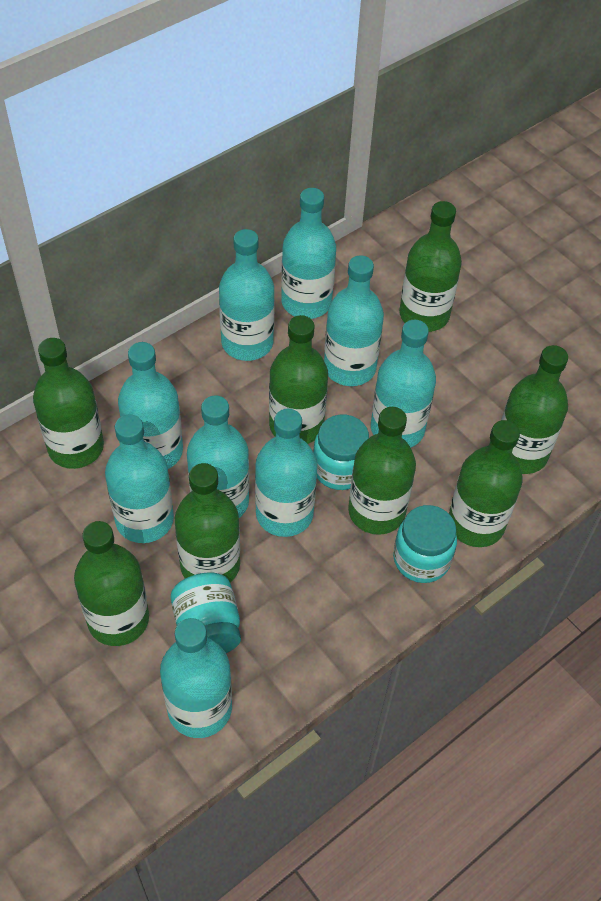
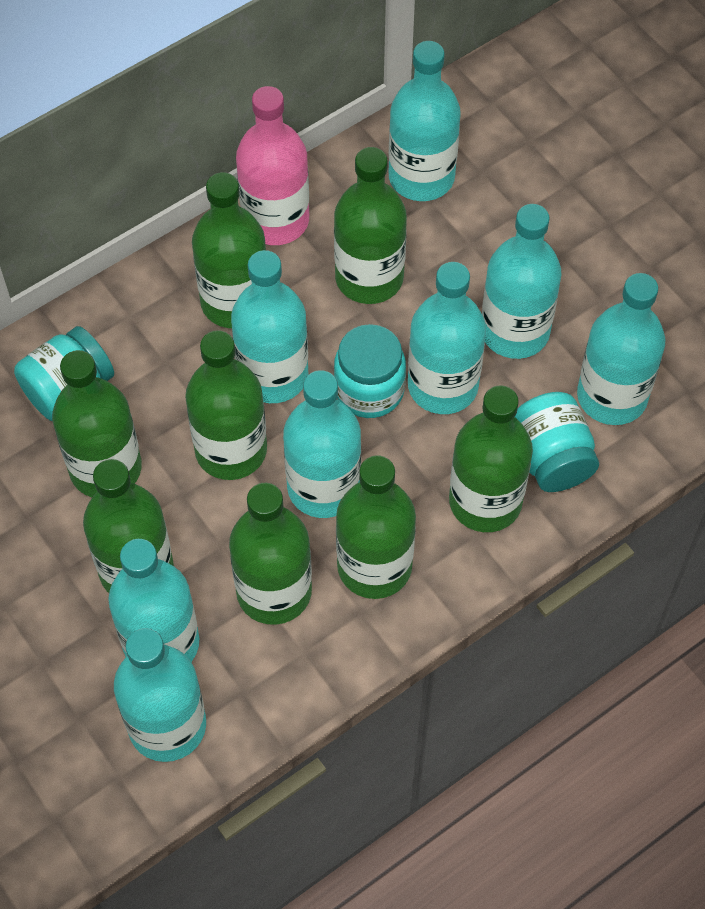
pink bottle: 0 -> 1
turquoise bottle: 9 -> 8

